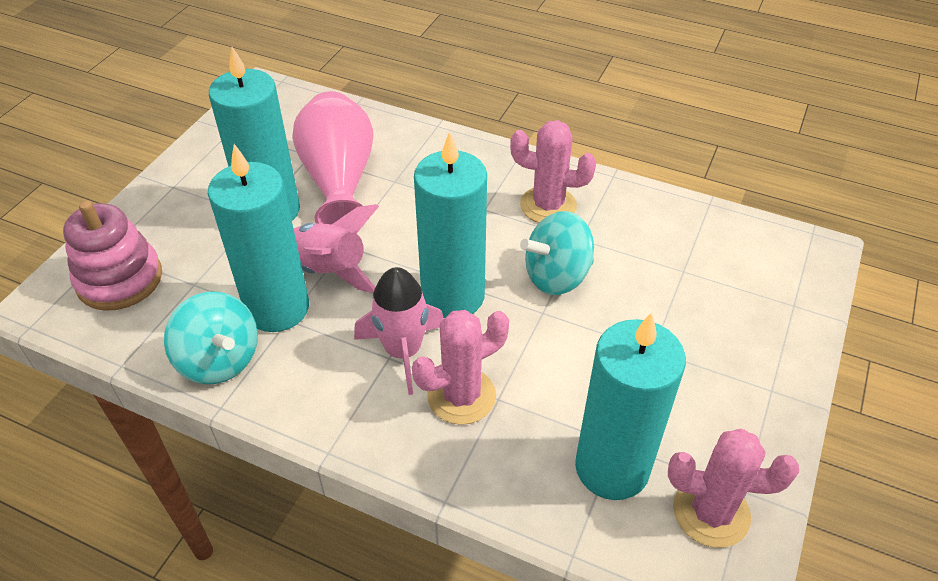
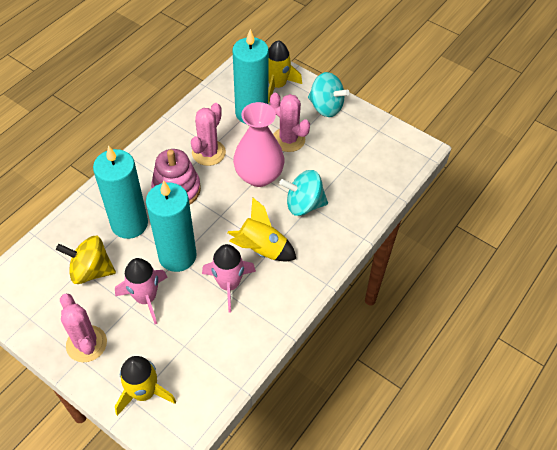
turquoise candle: 4 -> 3
yellow rocket: 0 -> 3
yellow spinning top: 0 -> 1

